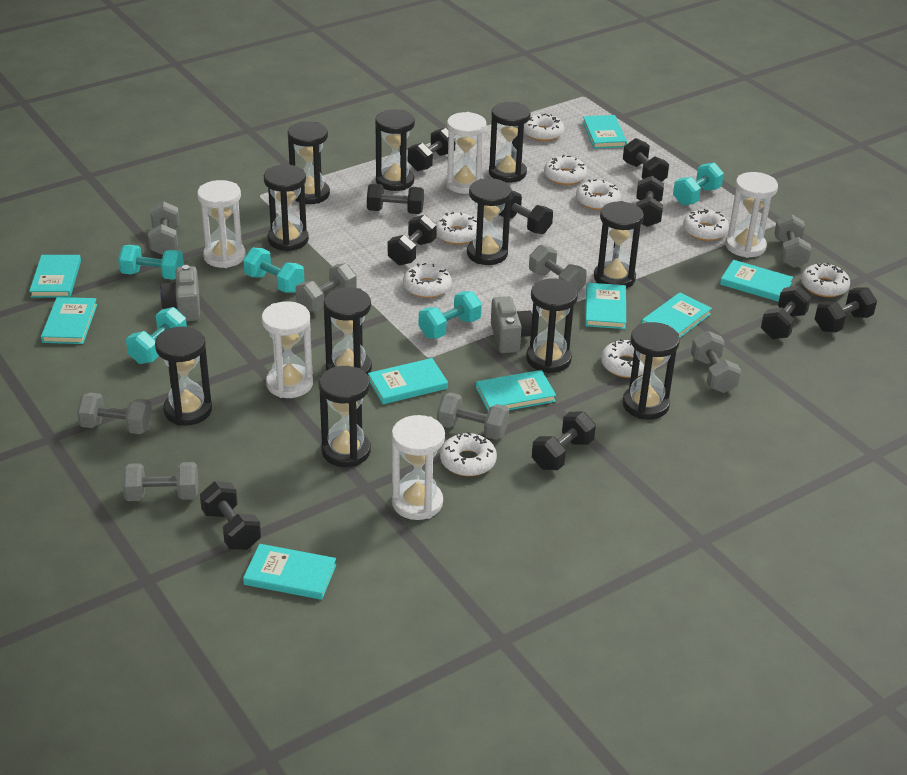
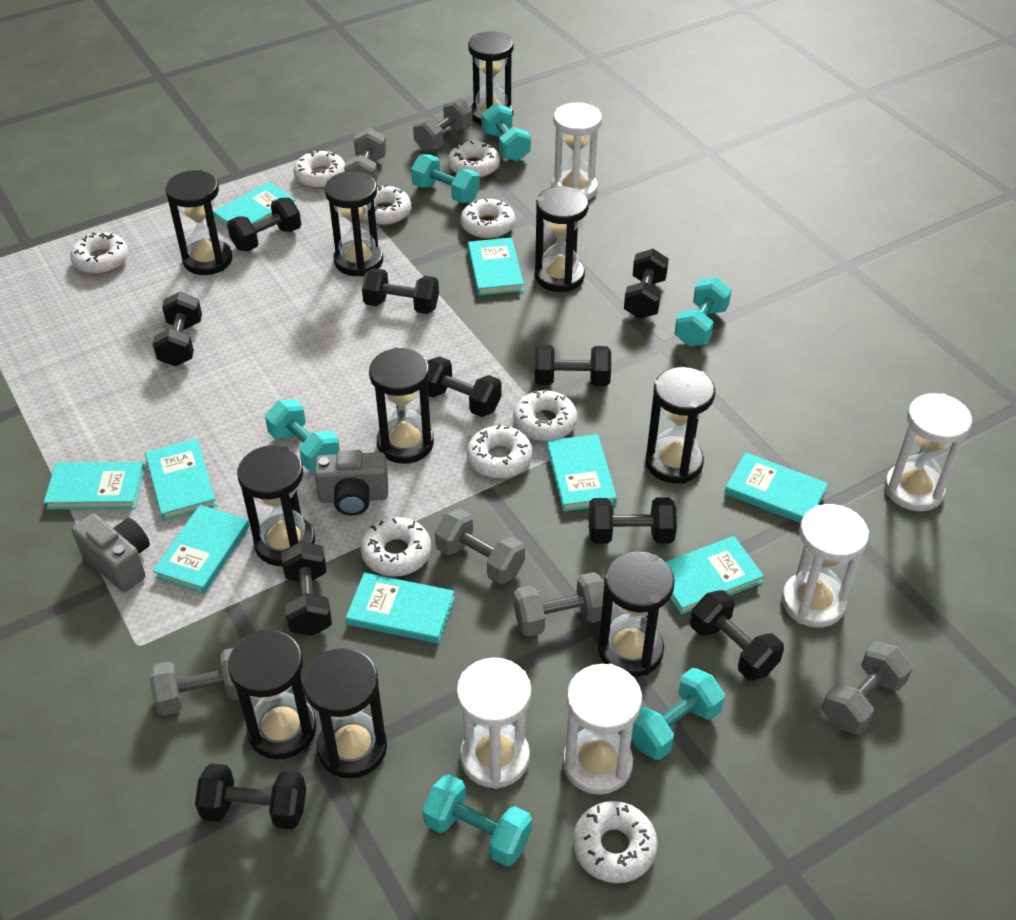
black hourglass: 11 -> 10
grey dumbbell: 8 -> 6
turquoise dumbbell: 5 -> 6

